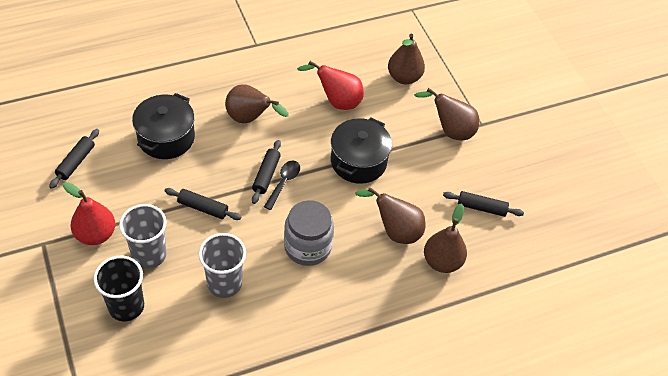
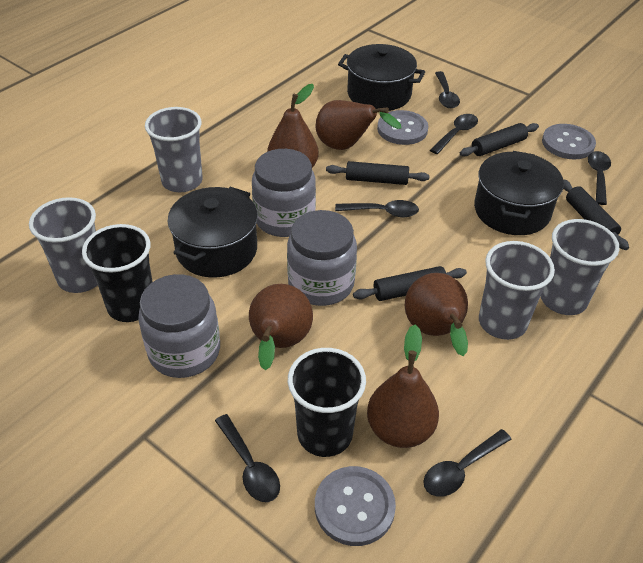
black cup: 1 -> 2
black pot: 2 -> 3
black spoon: 1 -> 6
grey button: 0 -> 3
grey cup: 2 -> 4
grey jar: 1 -> 3
red pear: 2 -> 0

